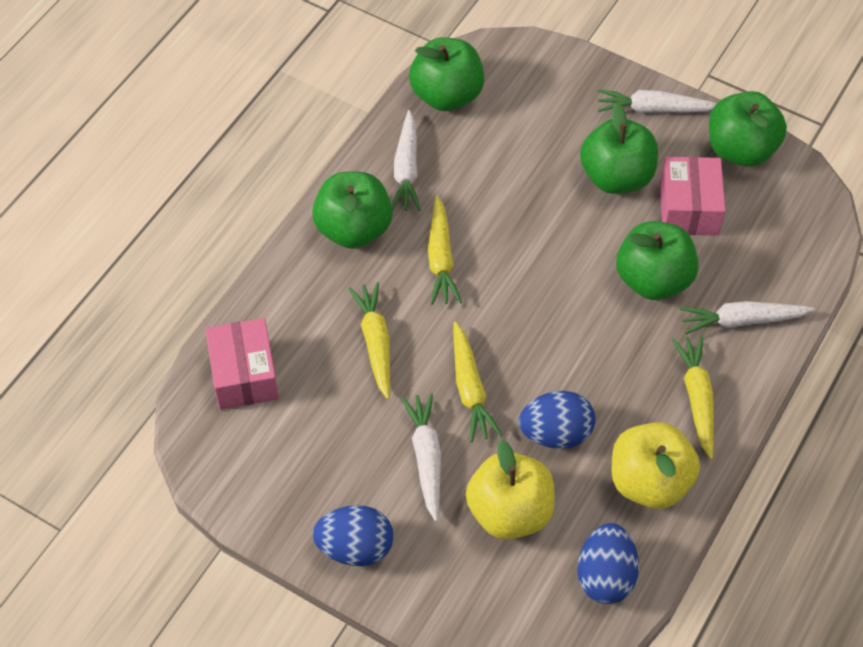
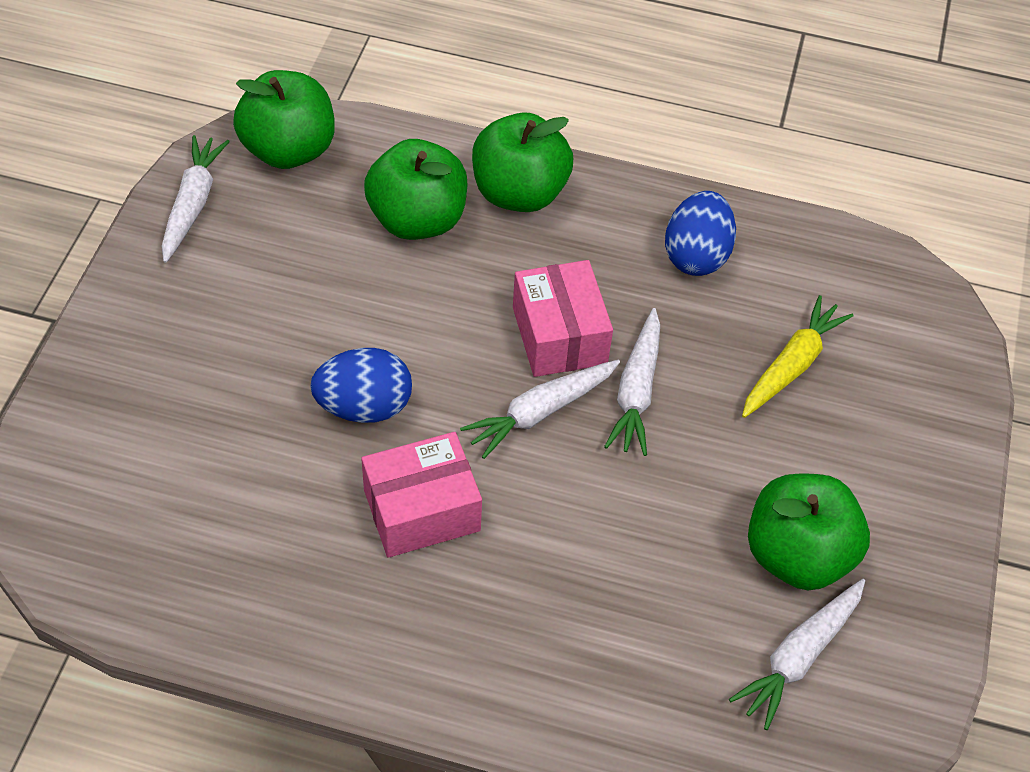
blue egg: 3 -> 2
green apple: 5 -> 4
yellow apple: 2 -> 0
yellow carrot: 4 -> 1

